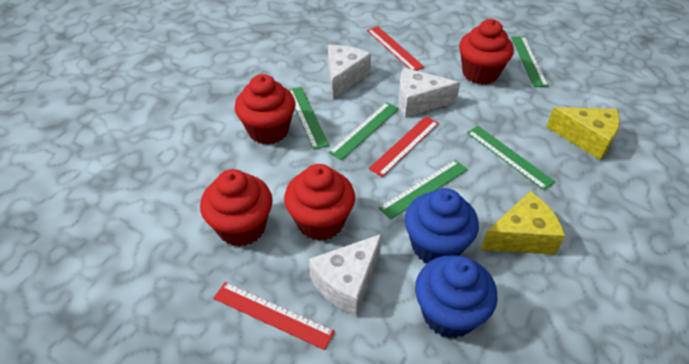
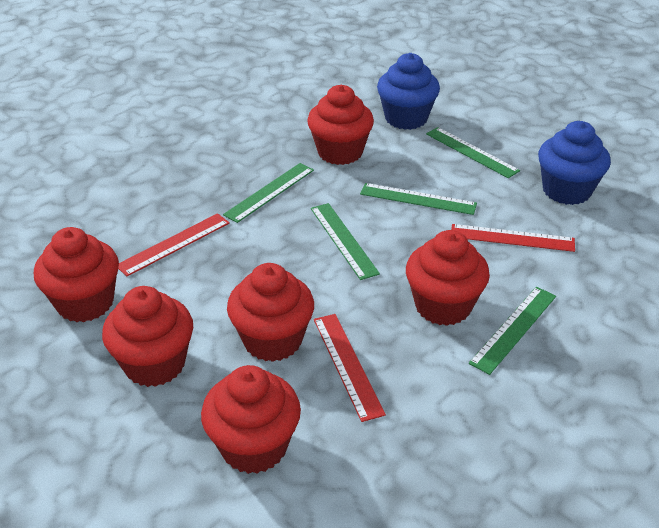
red cupcake: 4 -> 6
white cheese: 3 -> 0
yellow cheese: 2 -> 0

